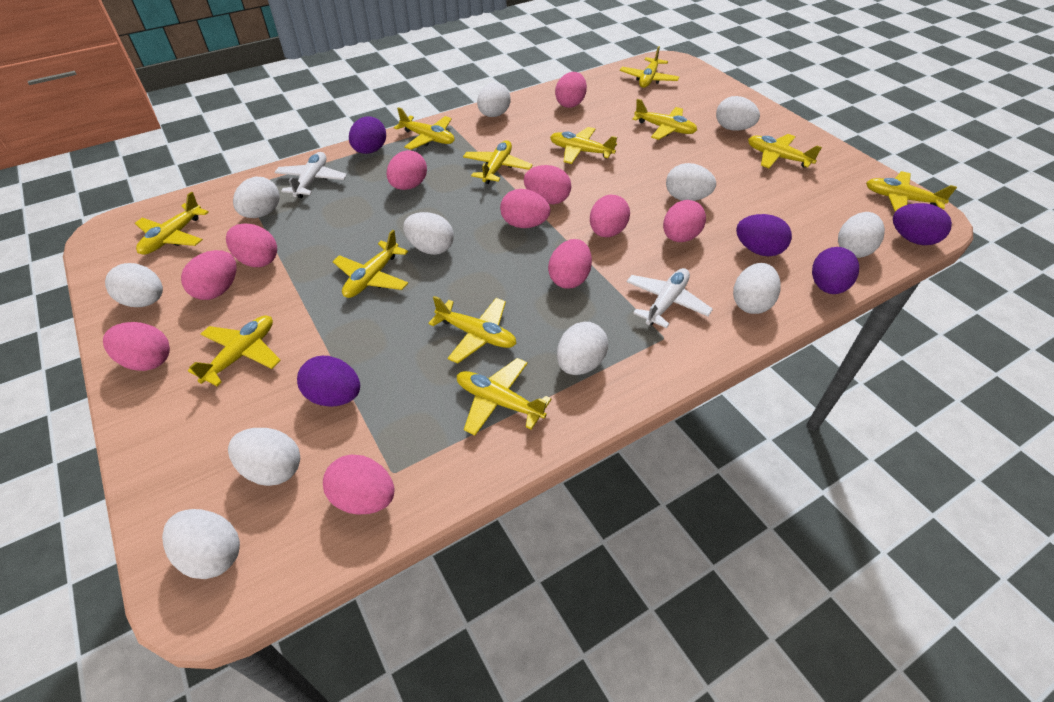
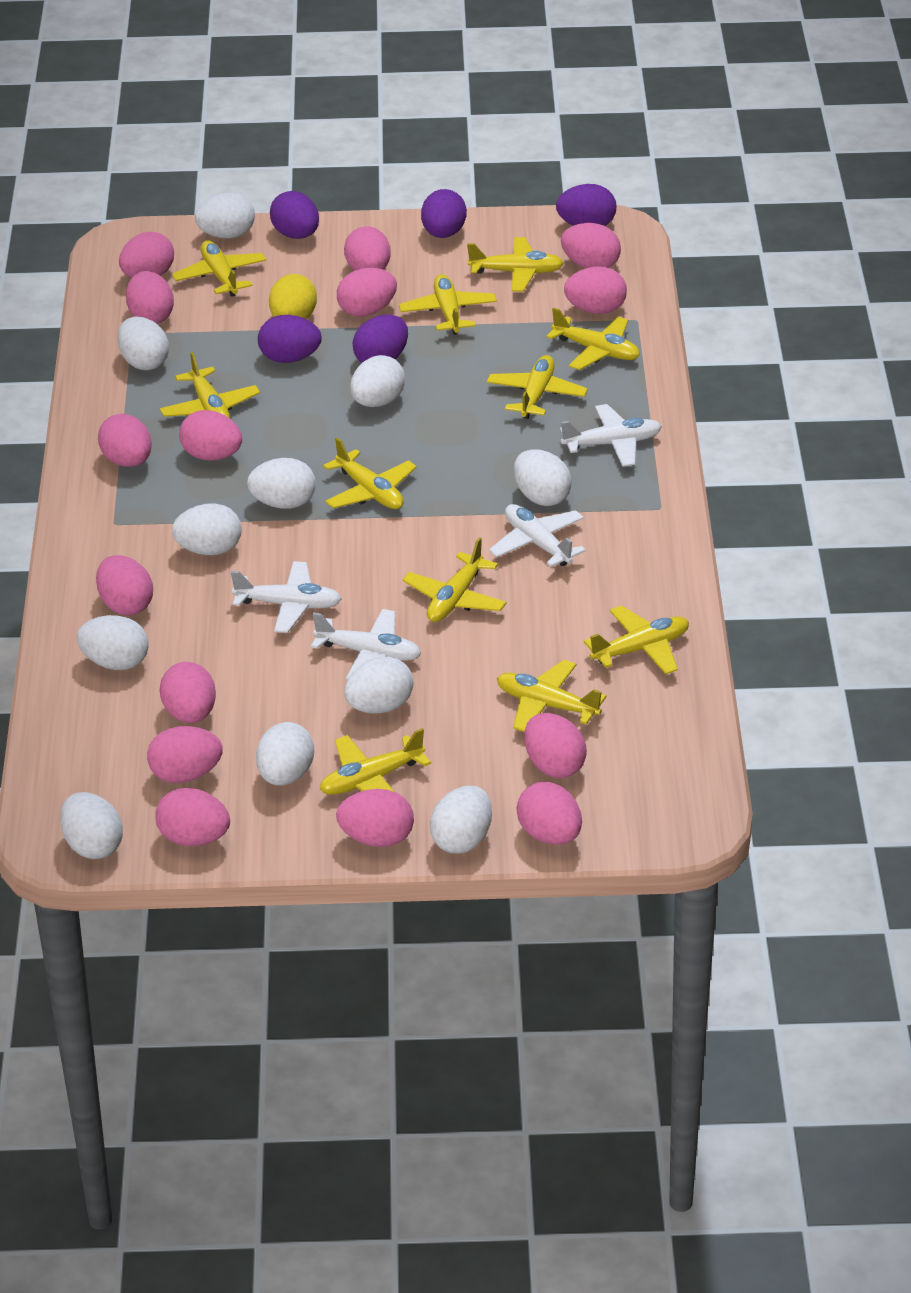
pink egg: 11 -> 15
white plane: 2 -> 4
yellow egg: 0 -> 1
yellow plane: 12 -> 11

